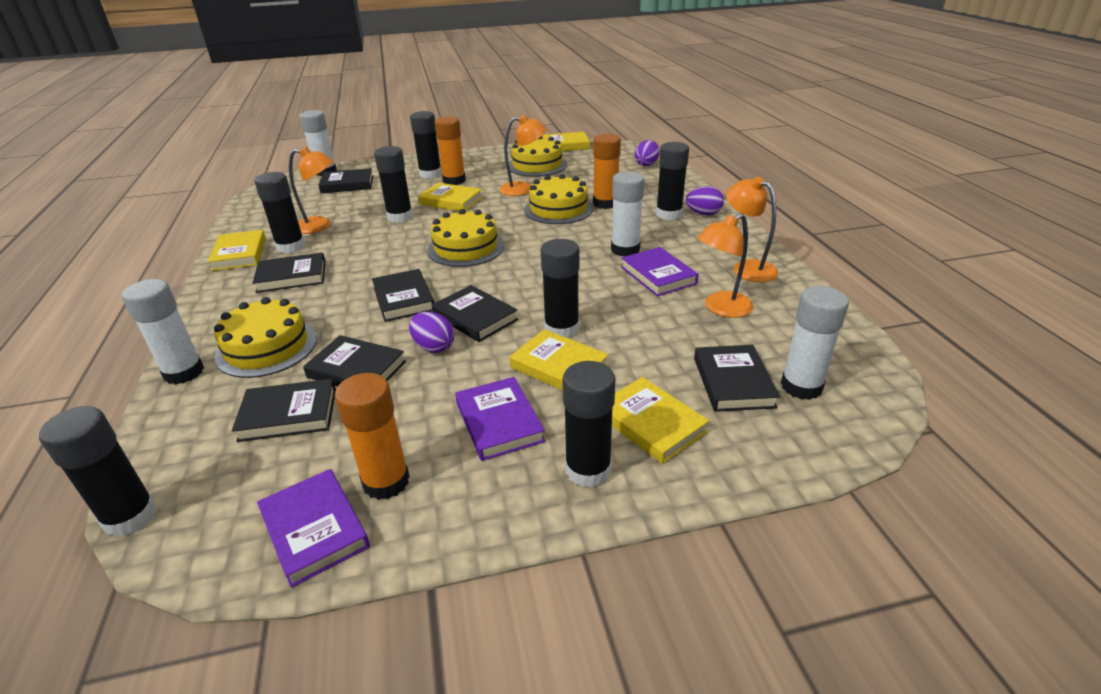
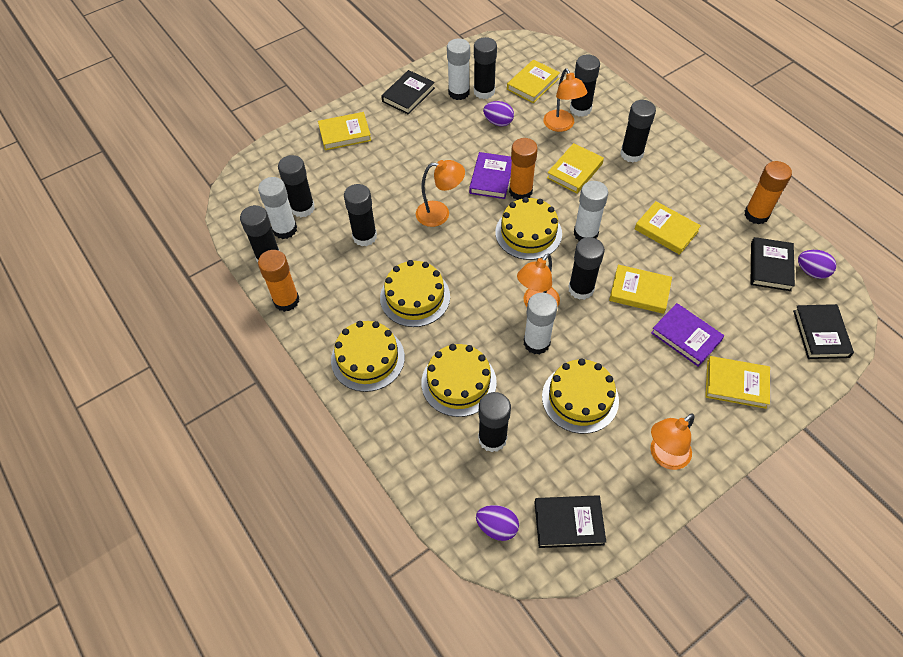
black book: 7 -> 4
black glue stick: 7 -> 8
purple book: 3 -> 2
yellow book: 5 -> 6
yellow cake: 4 -> 5

